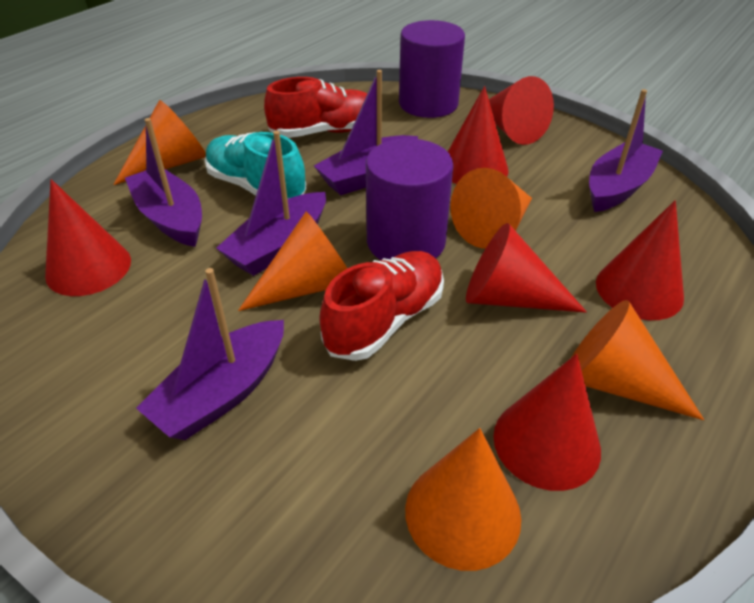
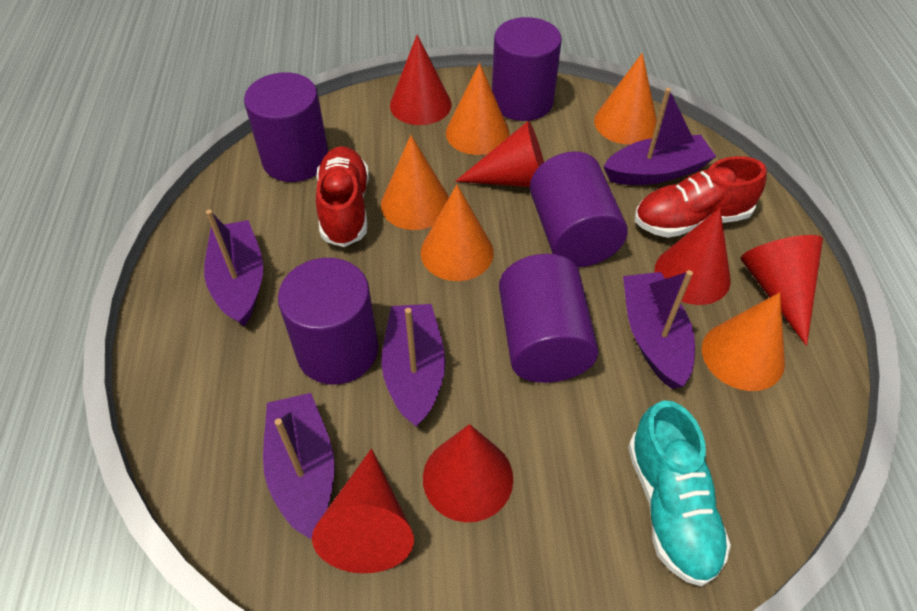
purple cylinder: 2 -> 5

